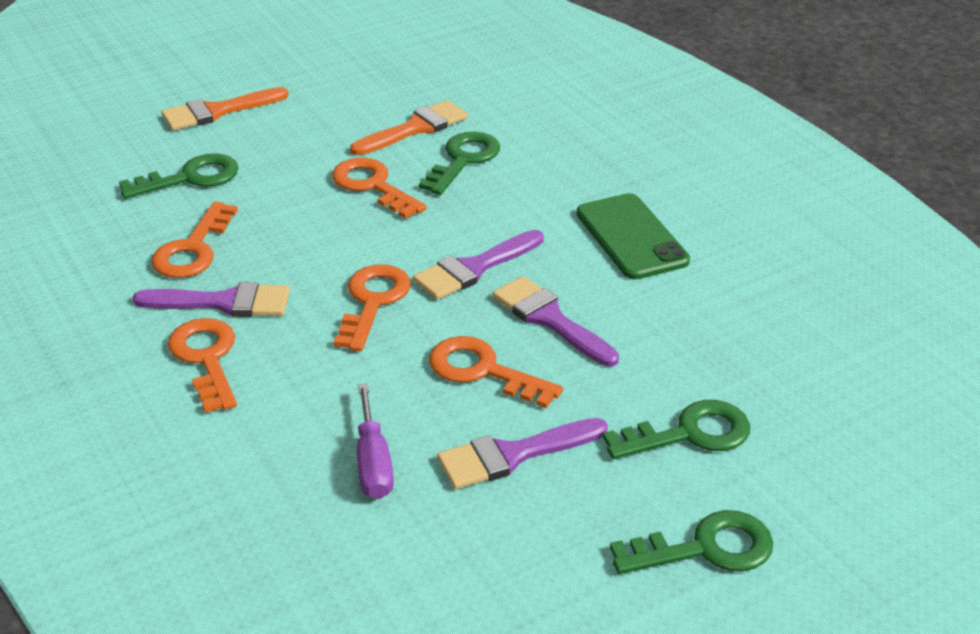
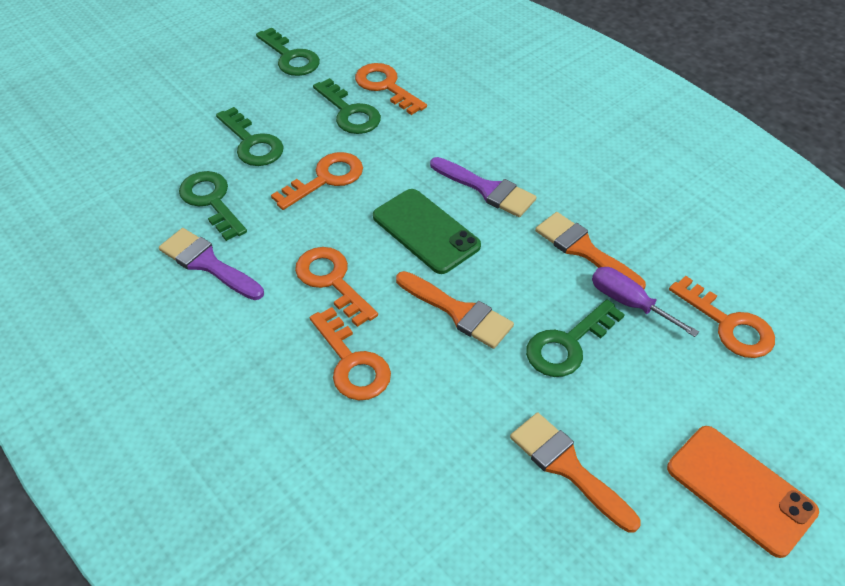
green key: 4 -> 5
orange brush: 2 -> 3
orange phone: 0 -> 1
purple brush: 4 -> 2

